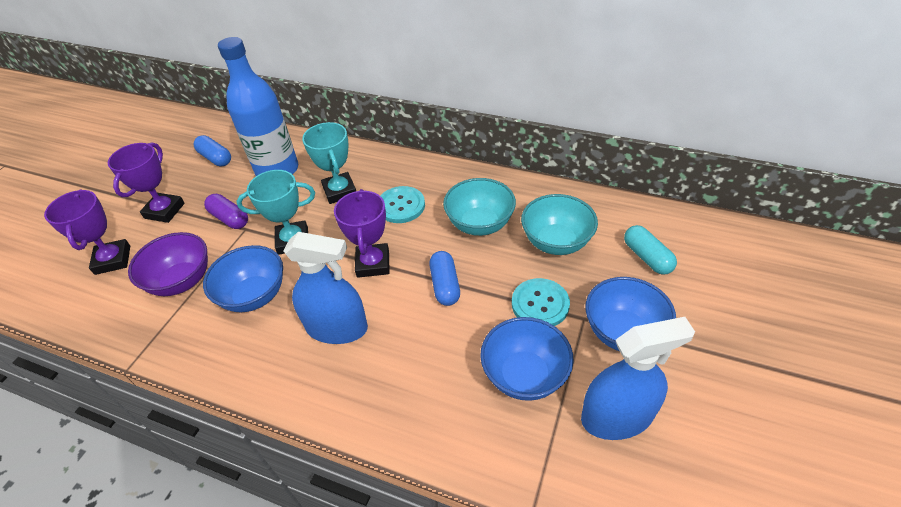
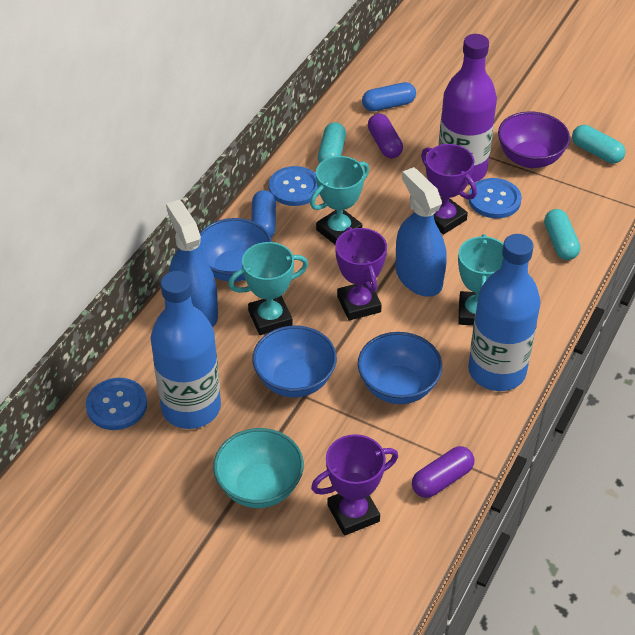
blue bottle: 1 -> 2
blue button: 0 -> 3
purple bottle: 0 -> 1
purple capsule: 1 -> 2
turquoise bowl: 2 -> 1
turquoise button: 2 -> 0
turquoise capsule: 1 -> 3
turquoise trophy: 2 -> 3

